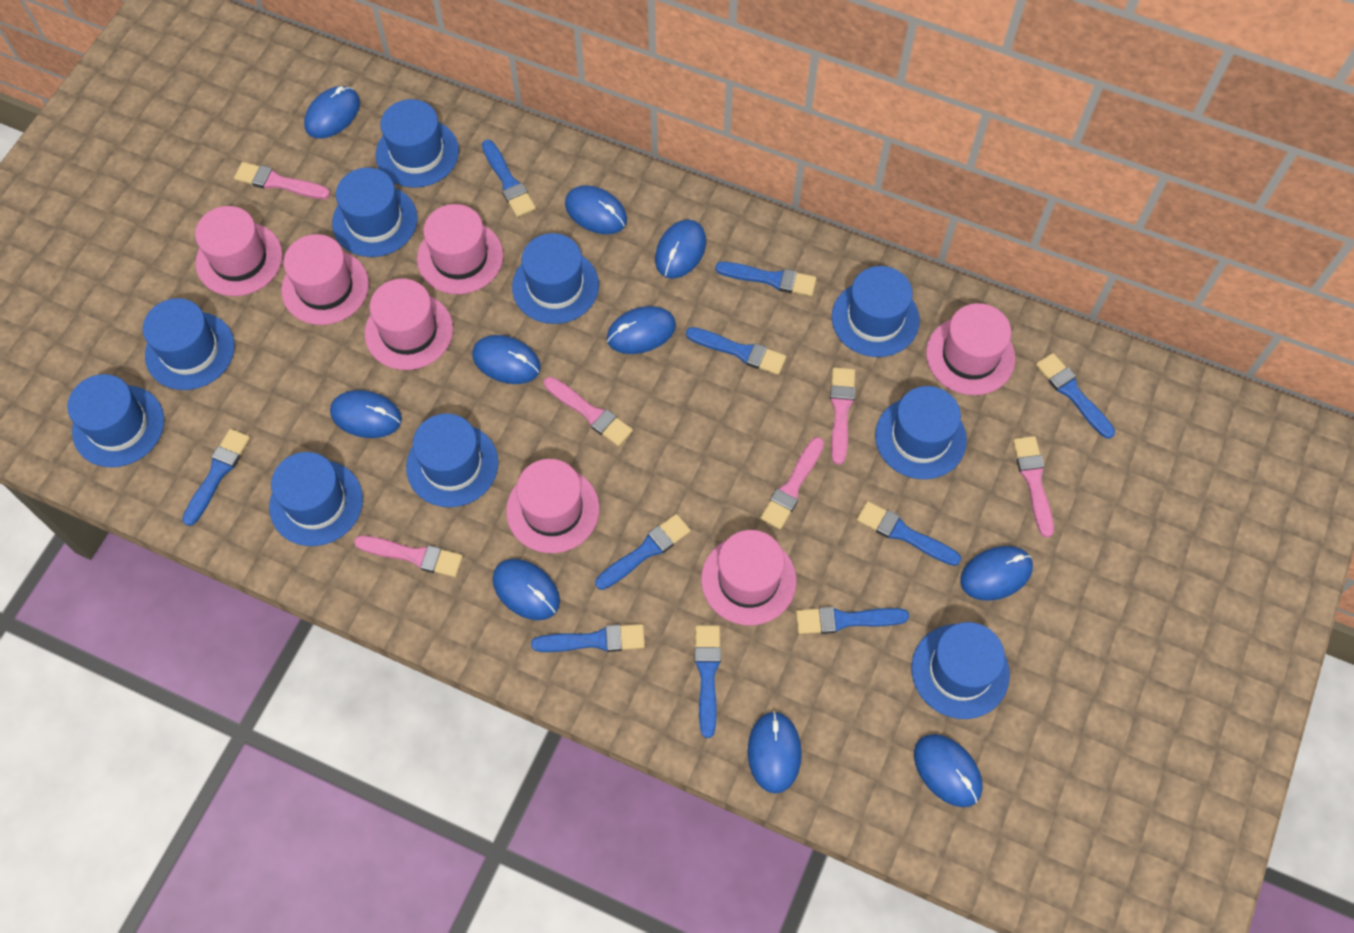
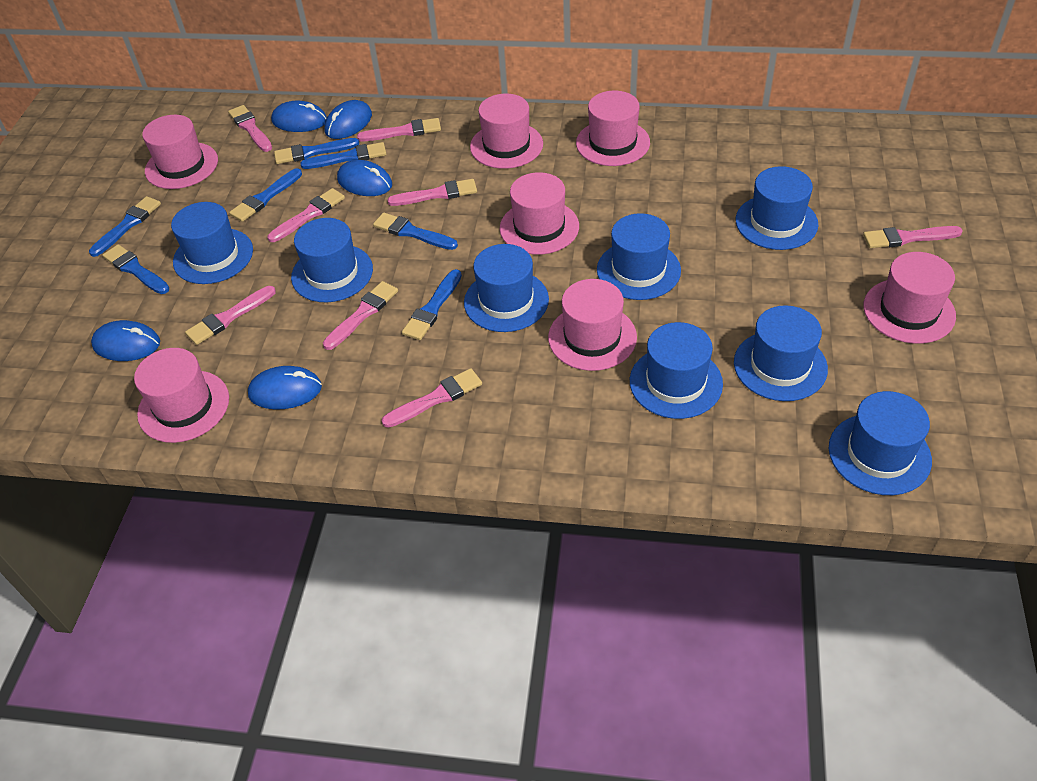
blue brush: 10 -> 7
blue hat: 10 -> 8
blue mouse: 10 -> 5
pink brush: 6 -> 8

